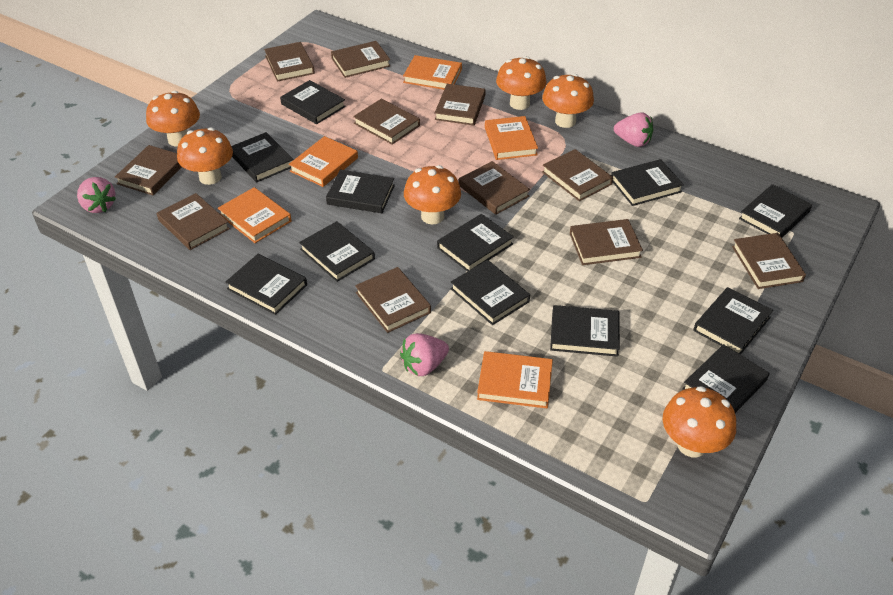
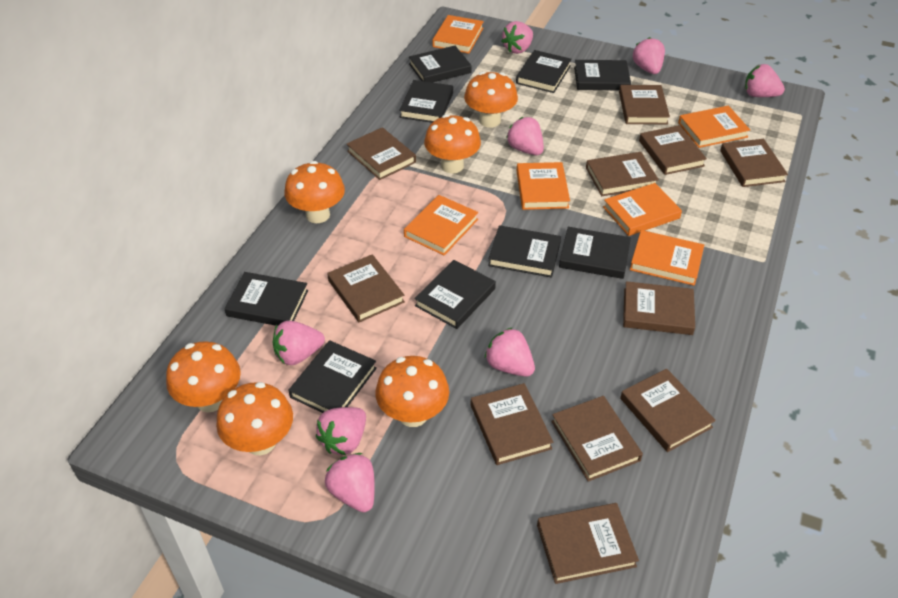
black book: 12 -> 9
orange book: 5 -> 6
pink strawberry: 3 -> 8

